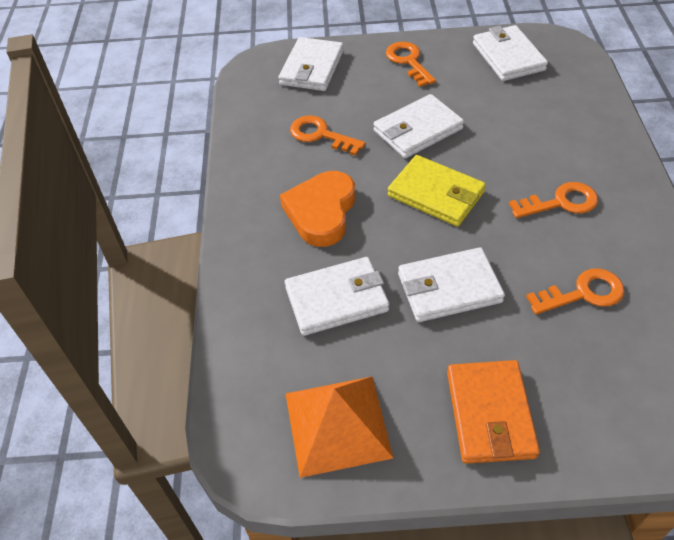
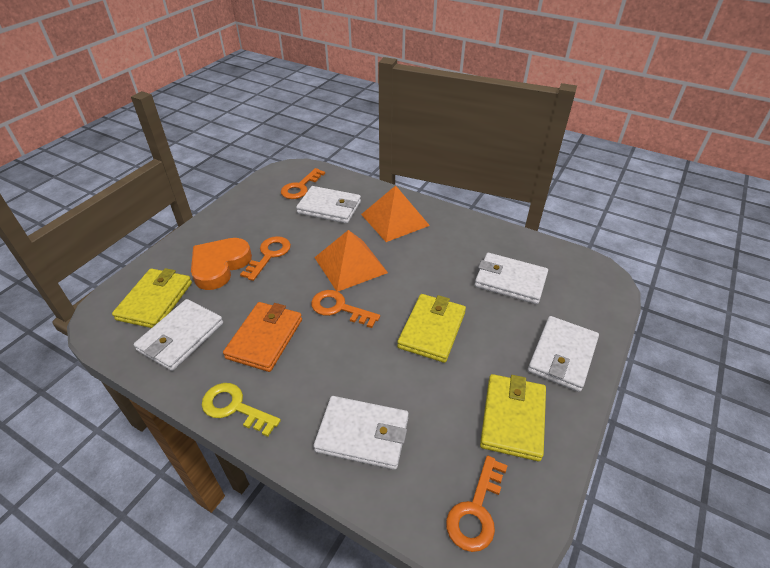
orange pyramid: 1 -> 2
yellow key: 0 -> 1
yellow wallet: 1 -> 3

